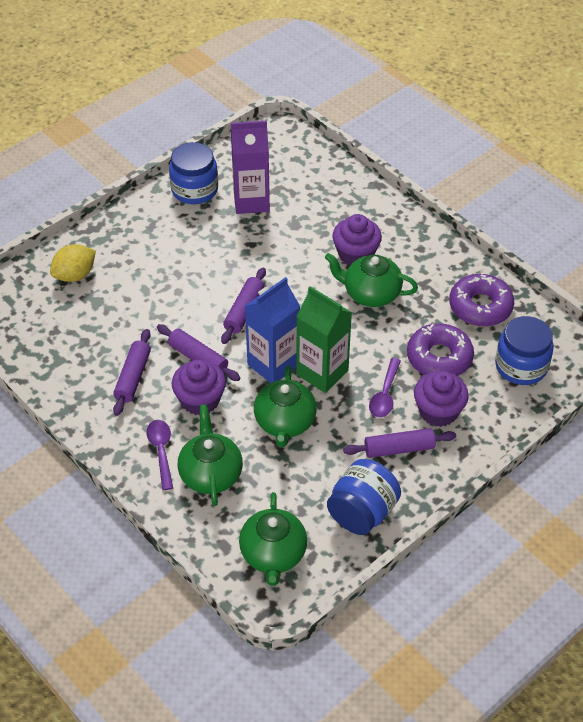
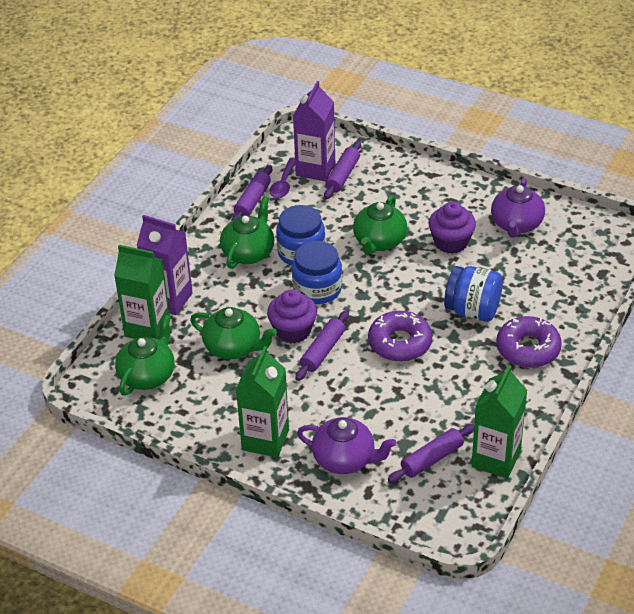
blue carton: 1 -> 0
green carton: 1 -> 3
purple carton: 1 -> 2
purple cupcake: 3 -> 2
purple spoon: 2 -> 1
purple teapot: 0 -> 2
yellow lemon: 1 -> 0

